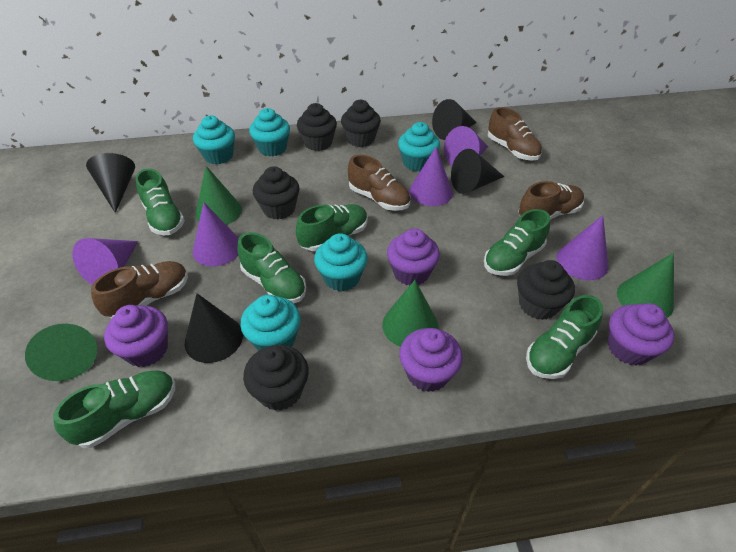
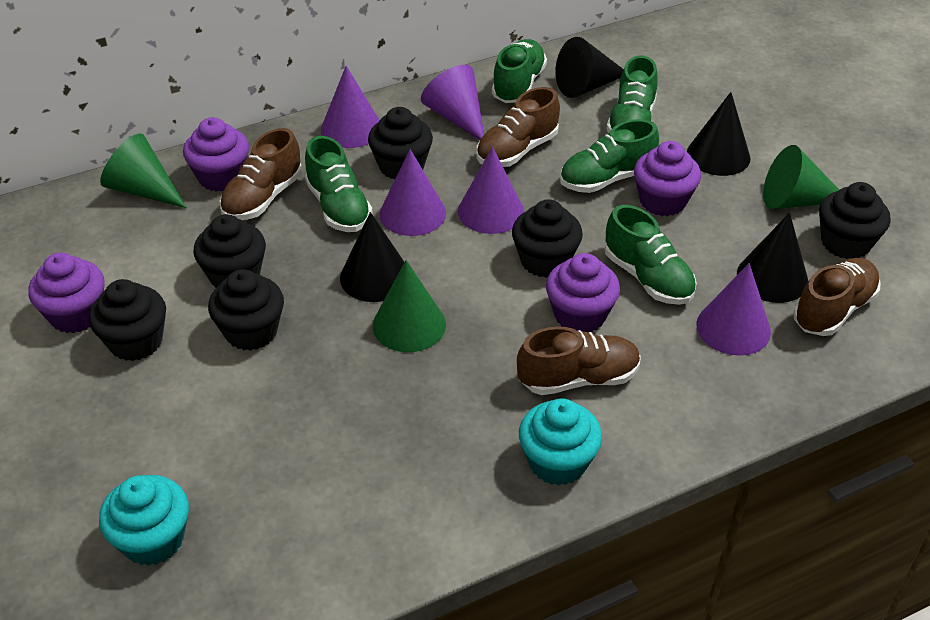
black cupcake: 5 -> 6
green cone: 4 -> 3
green shoe: 6 -> 5
turquoise cupcake: 5 -> 2

